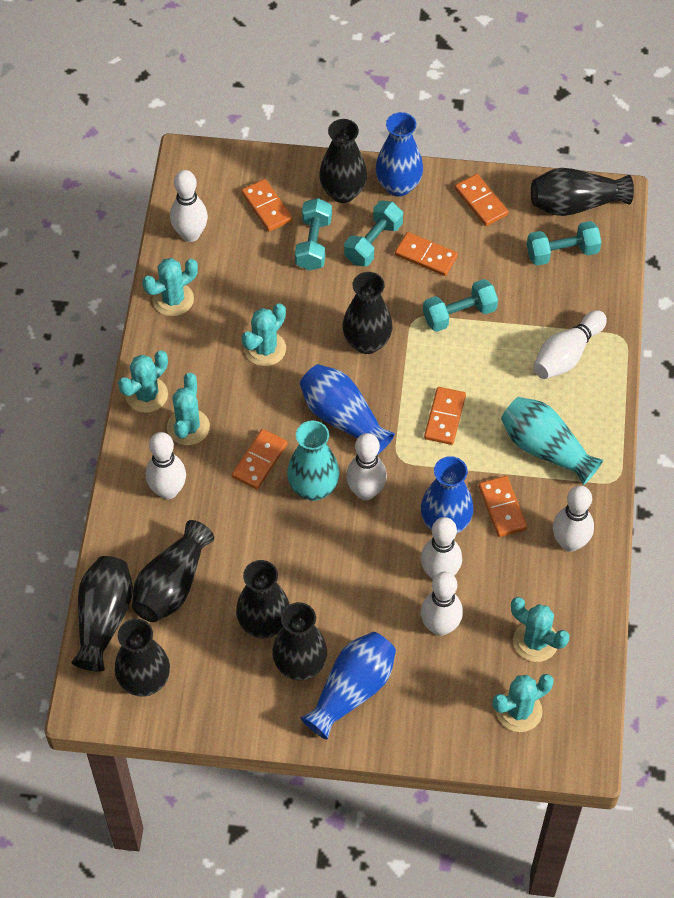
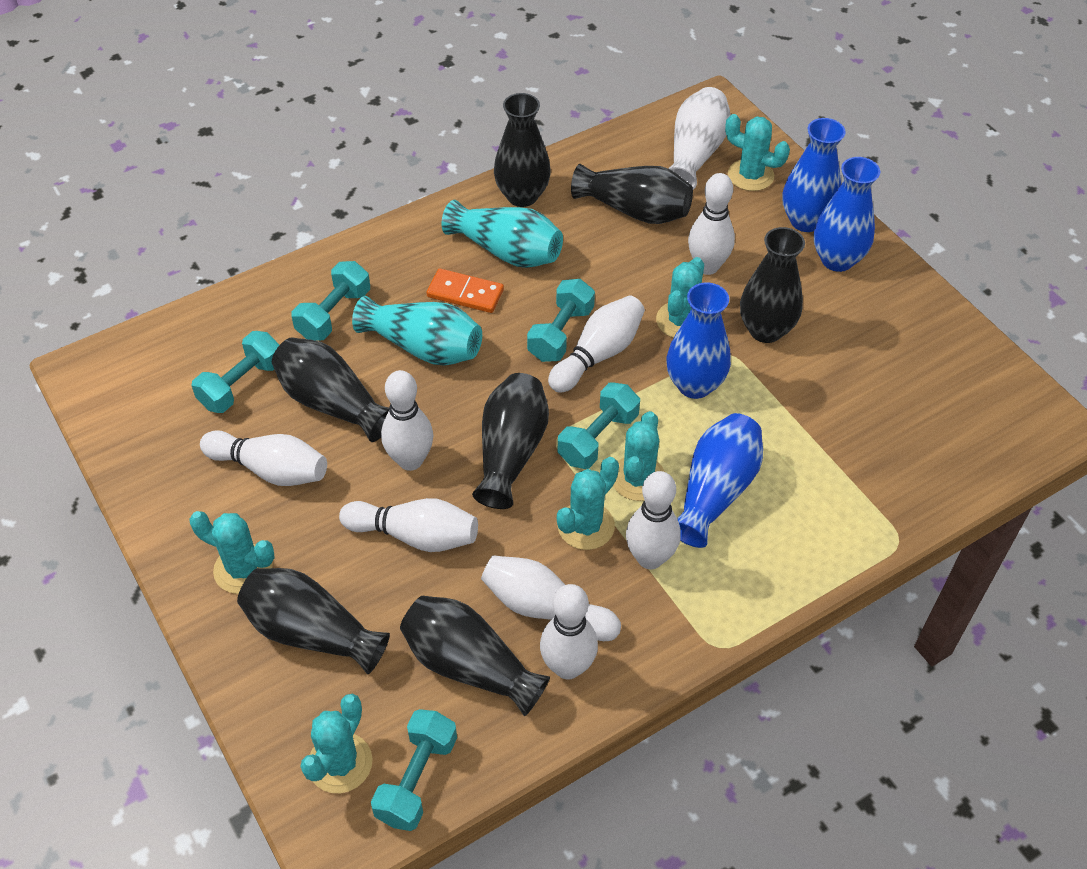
black vase: 8 -> 7
orange domino: 6 -> 1
turquoise dumbbell: 4 -> 5
white bowling pin: 7 -> 8
white vase: 0 -> 1

